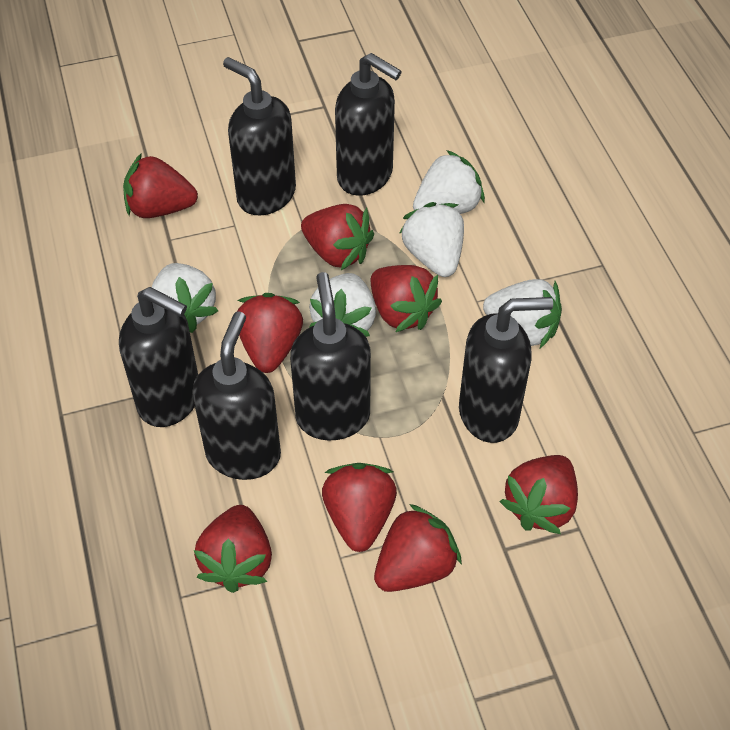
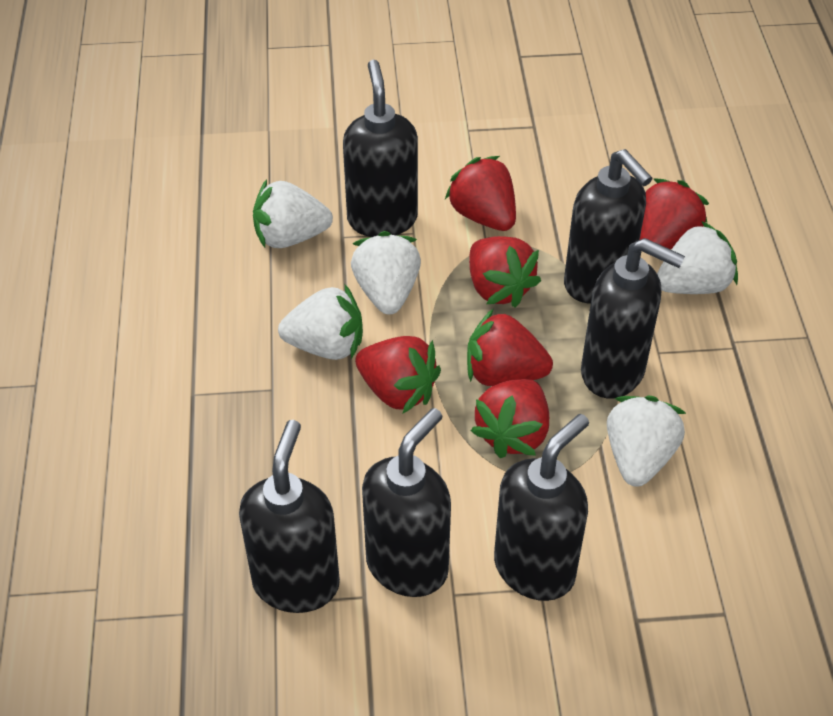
red strawberry: 8 -> 6

